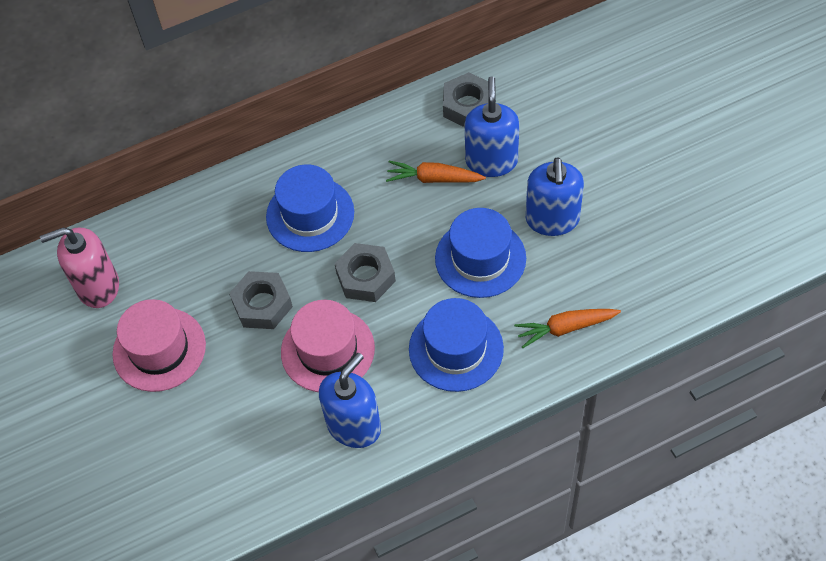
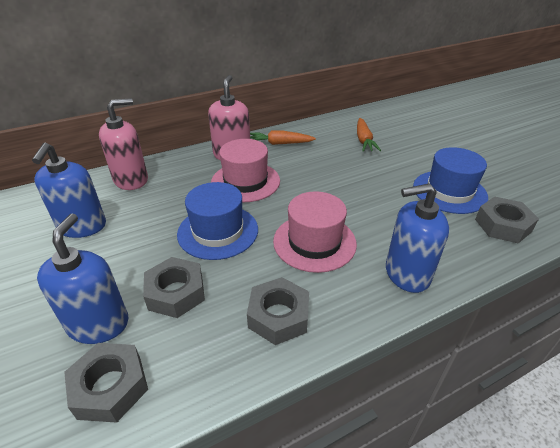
blue hat: 3 -> 2
grey nut: 3 -> 4
pink soap dispenser: 1 -> 2

